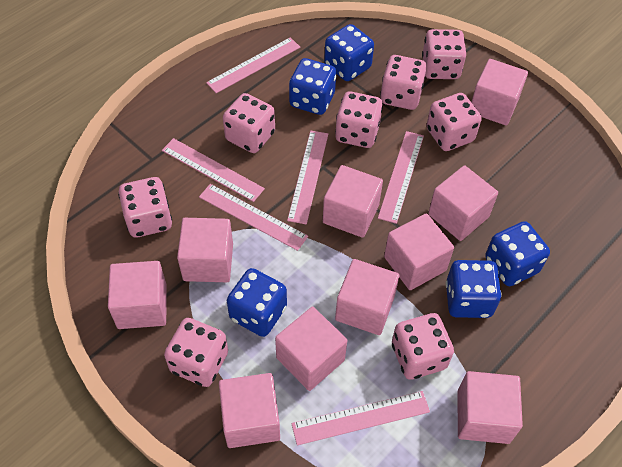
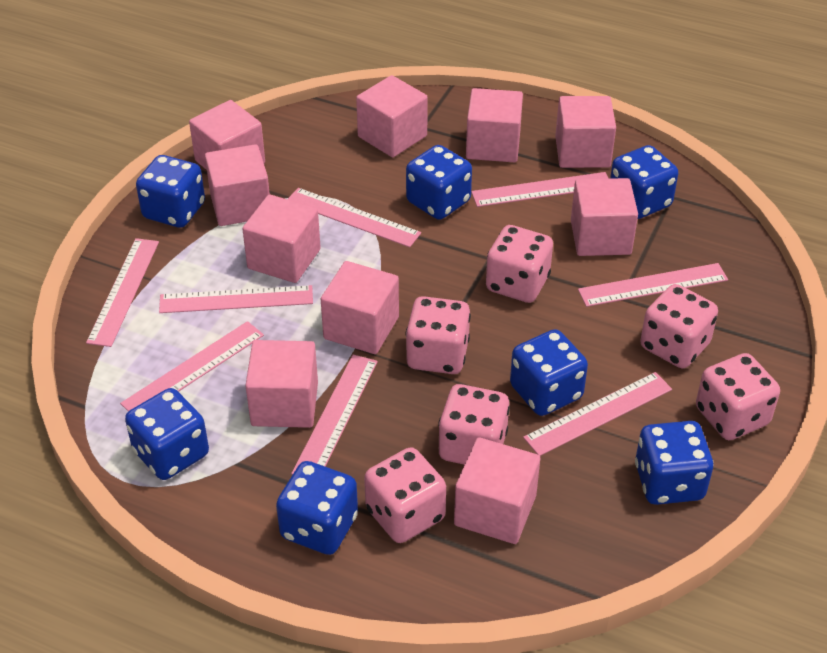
blue dice: 5 -> 7
pink dice: 8 -> 6
pink ruler: 6 -> 8

